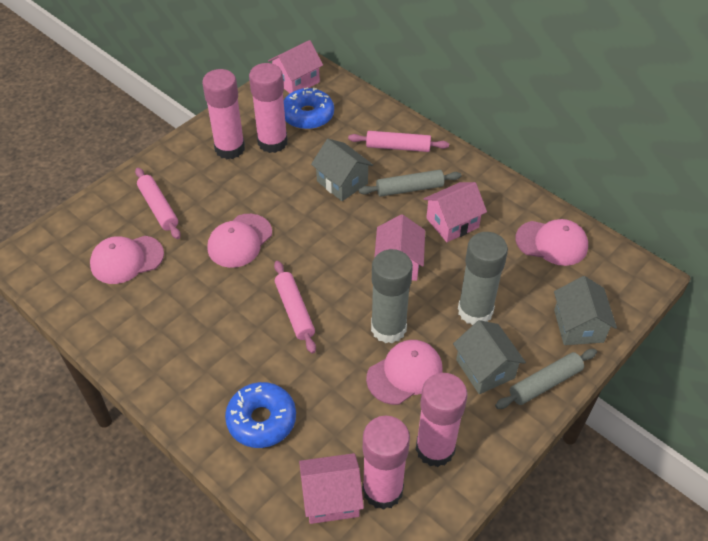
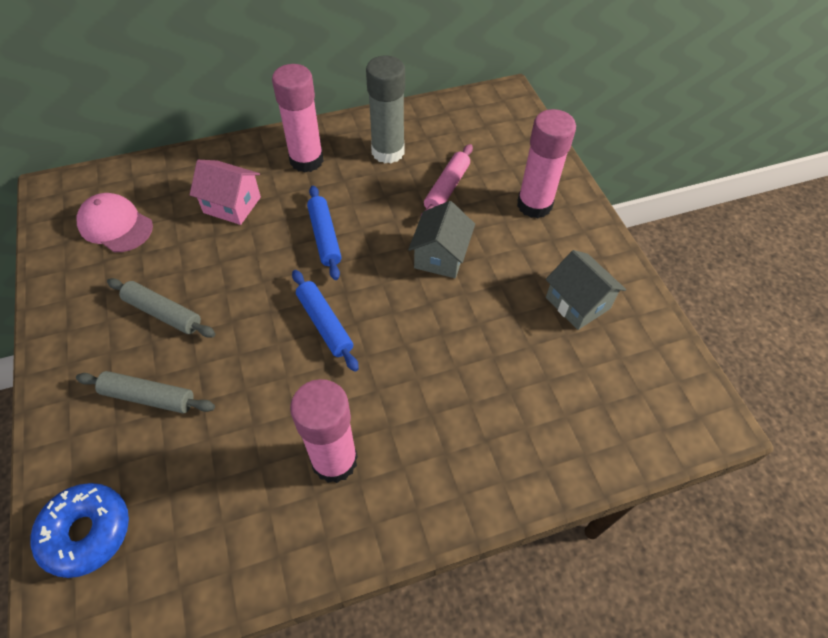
blue donut: 2 -> 1
blue rolling pin: 0 -> 2
grey glue stick: 2 -> 1
grey house: 3 -> 2
pink cap: 4 -> 1
pink glue stick: 4 -> 3
pink house: 4 -> 1
pink rolling pin: 3 -> 1

